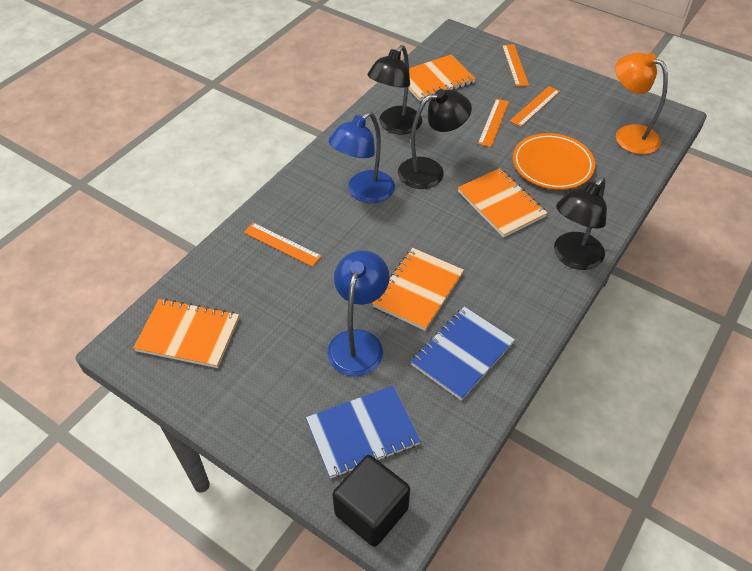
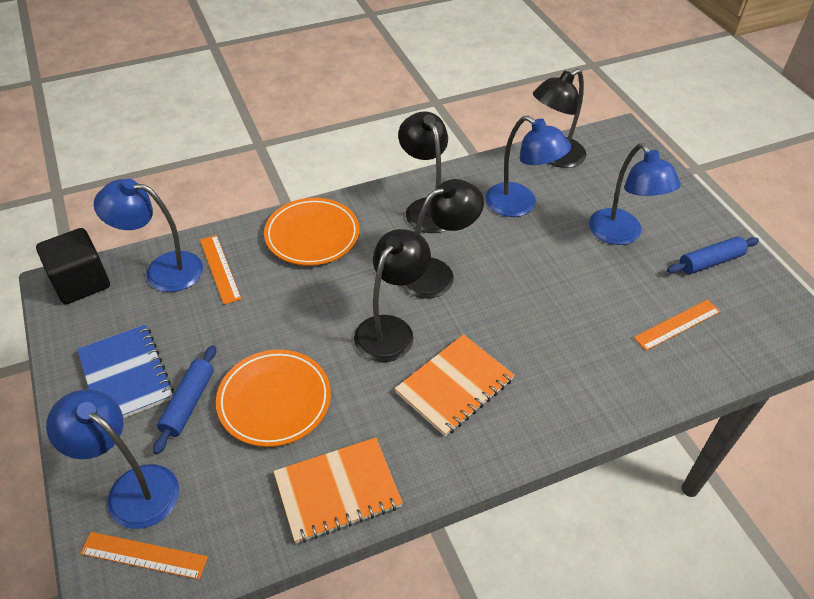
black lamp: 3 -> 4
blue lamp: 2 -> 4
blue notebook: 2 -> 1
blue rolling pin: 0 -> 2
orange lamp: 1 -> 0
orange notebook: 4 -> 2
orange plate: 1 -> 2
orange ruler: 4 -> 3

